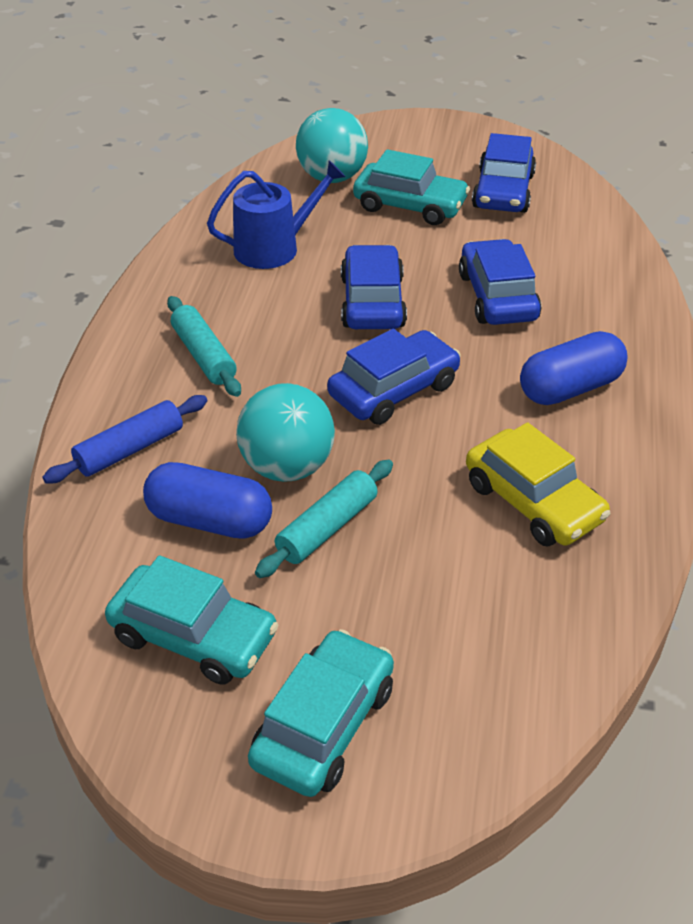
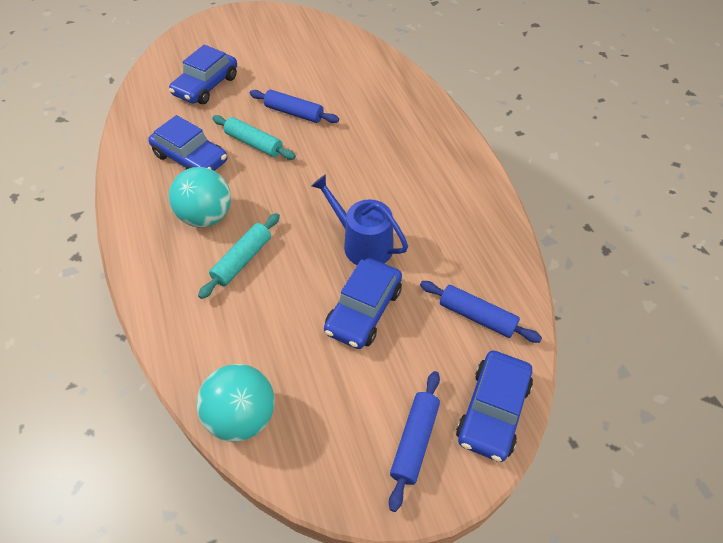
blue capsule: 2 -> 0
blue rolling pin: 1 -> 3
turquoise car: 3 -> 0
yellow car: 1 -> 0

